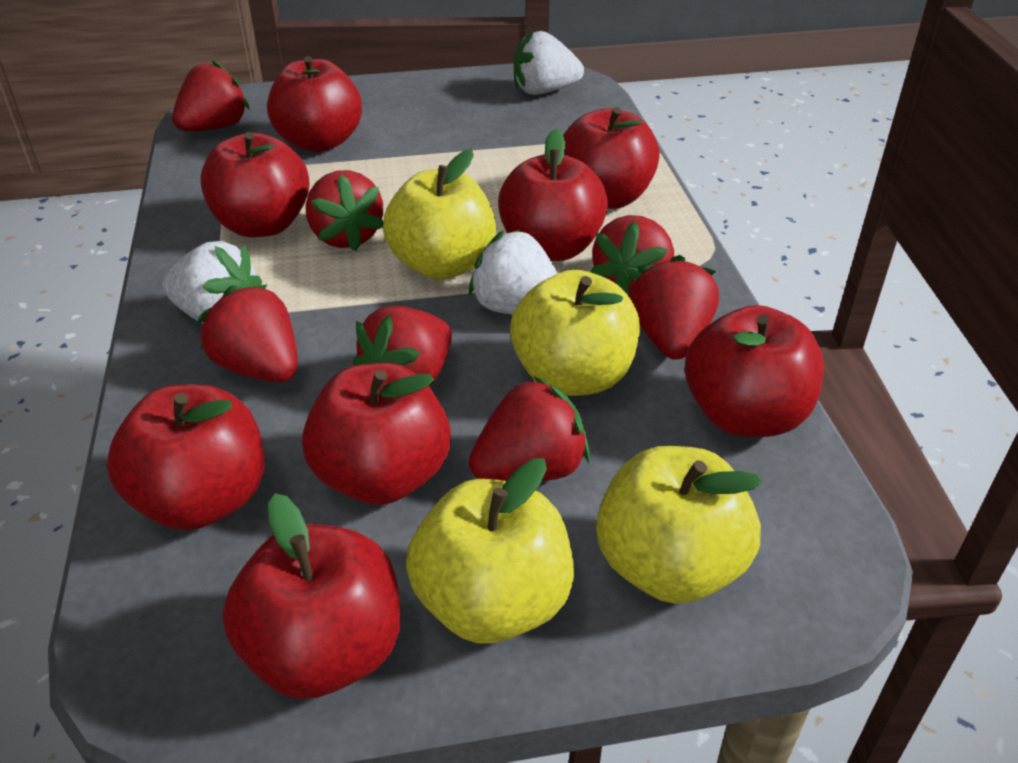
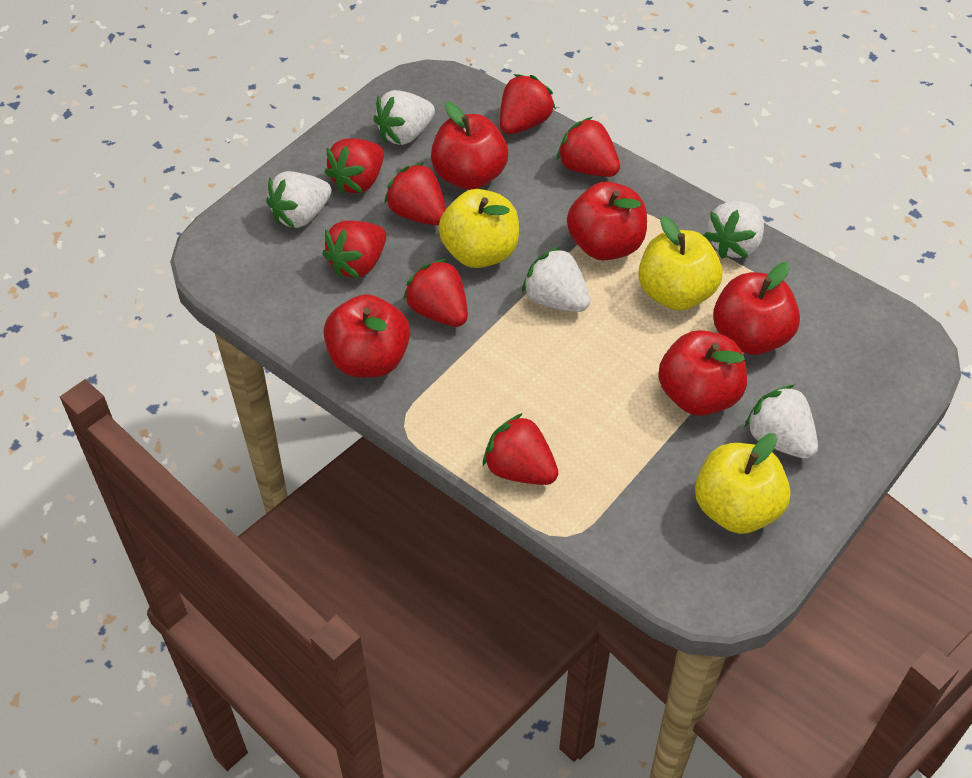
red apple: 8 -> 5
white strawberry: 3 -> 5
yellow apple: 4 -> 3

